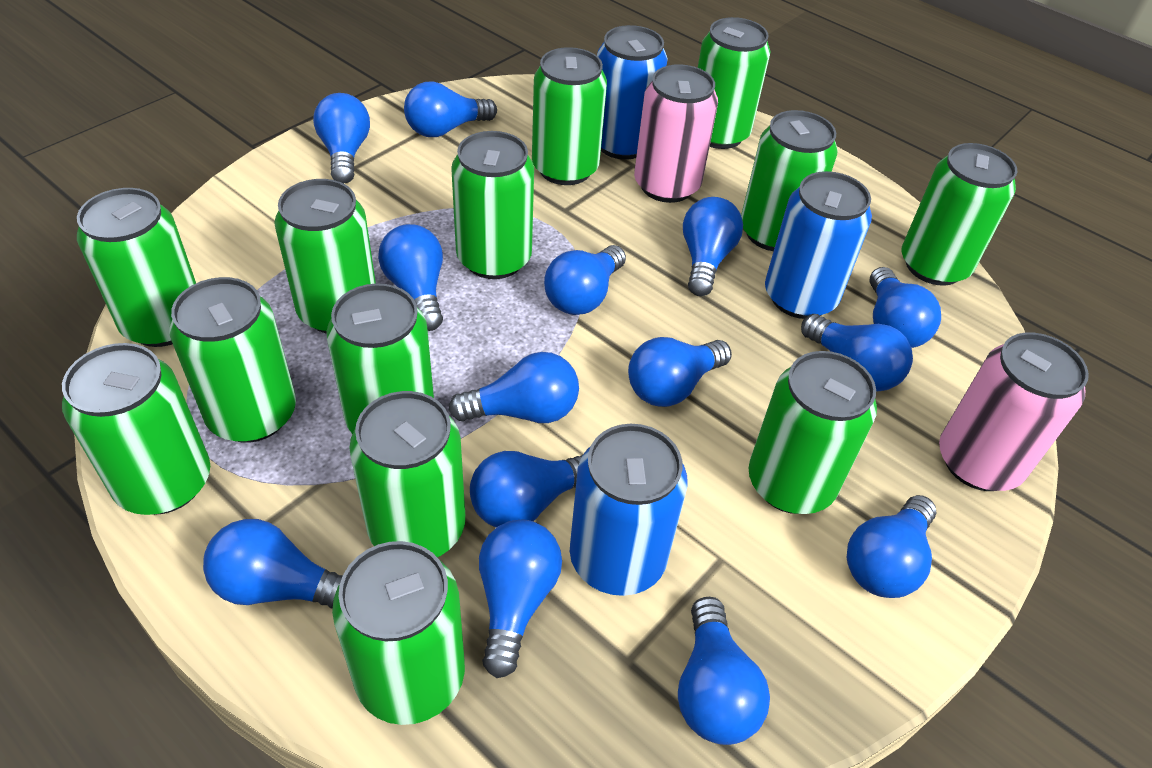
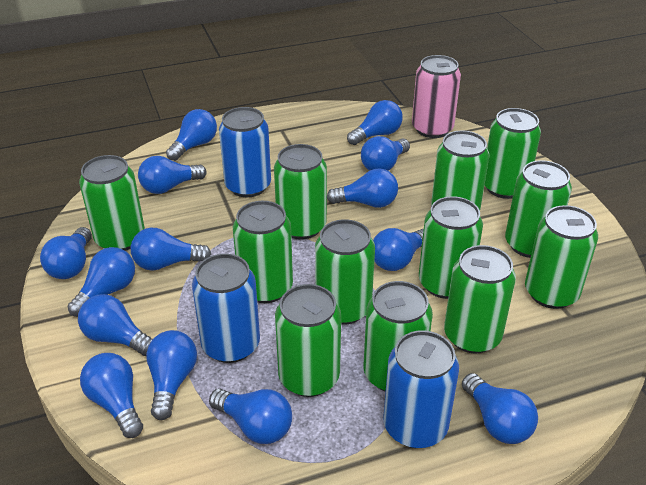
green can: 13 -> 12
pink can: 2 -> 1

